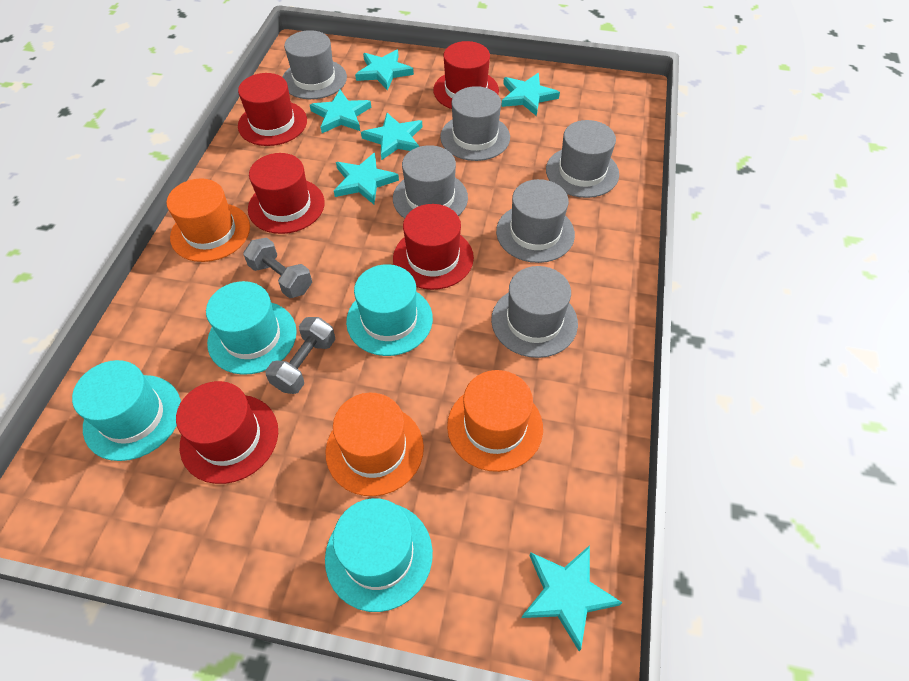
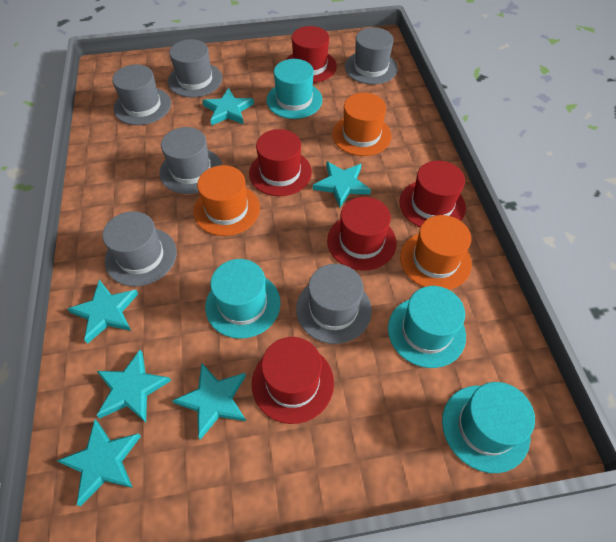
grey dumbbell: 2 -> 0

